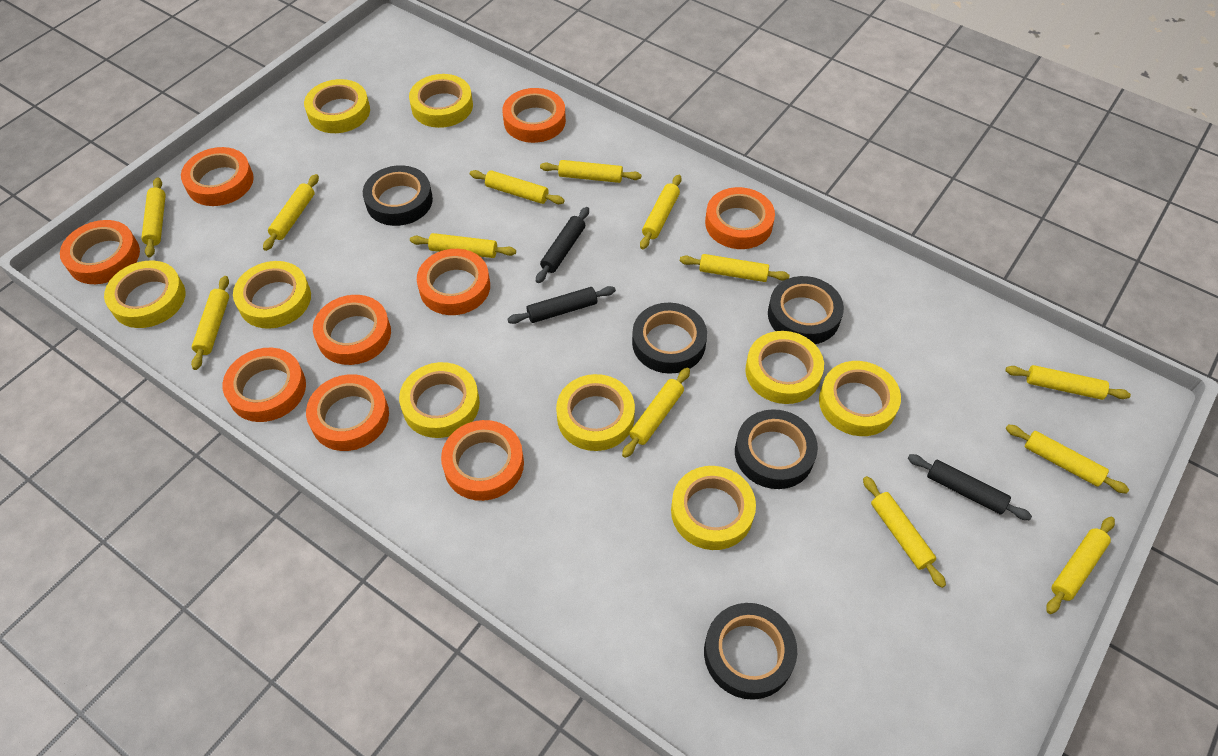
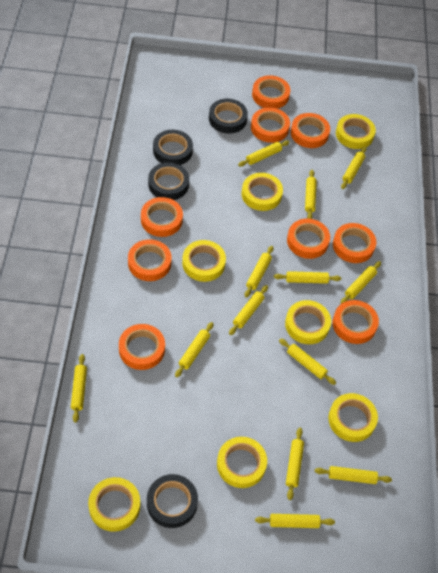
black rolling pin: 3 -> 0
black tape: 5 -> 4
yellow tape: 9 -> 7

